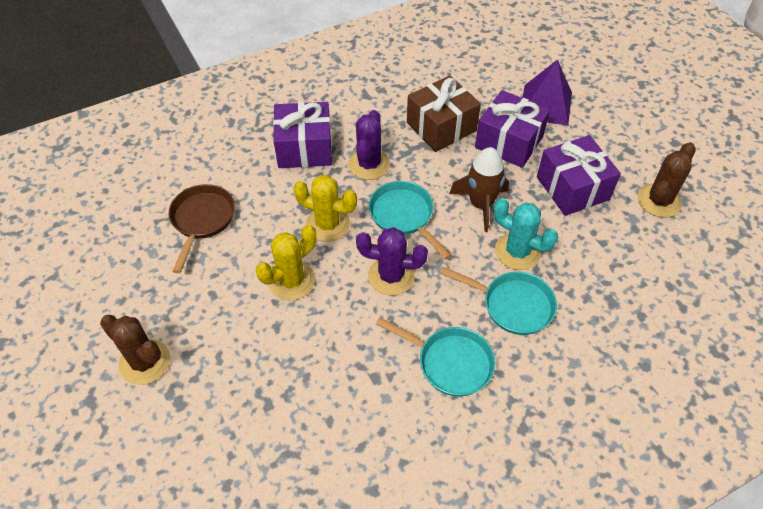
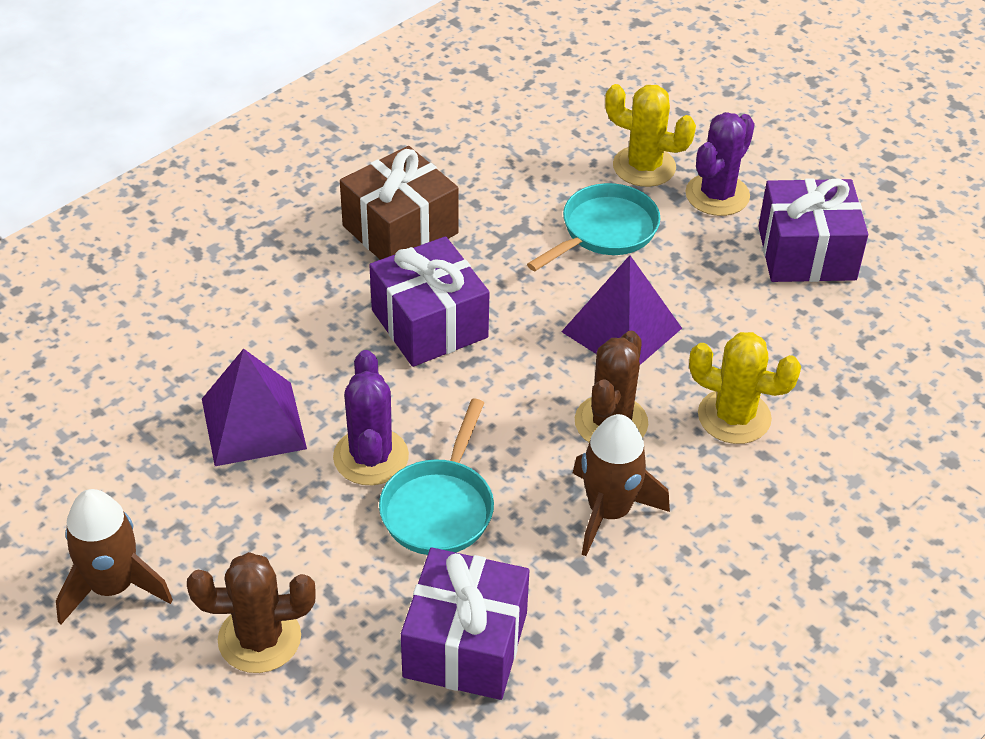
brown pan: 1 -> 0
brown rocket: 1 -> 2
purple pyramid: 1 -> 2
turquoise cactus: 1 -> 0
turquoise pan: 3 -> 2

